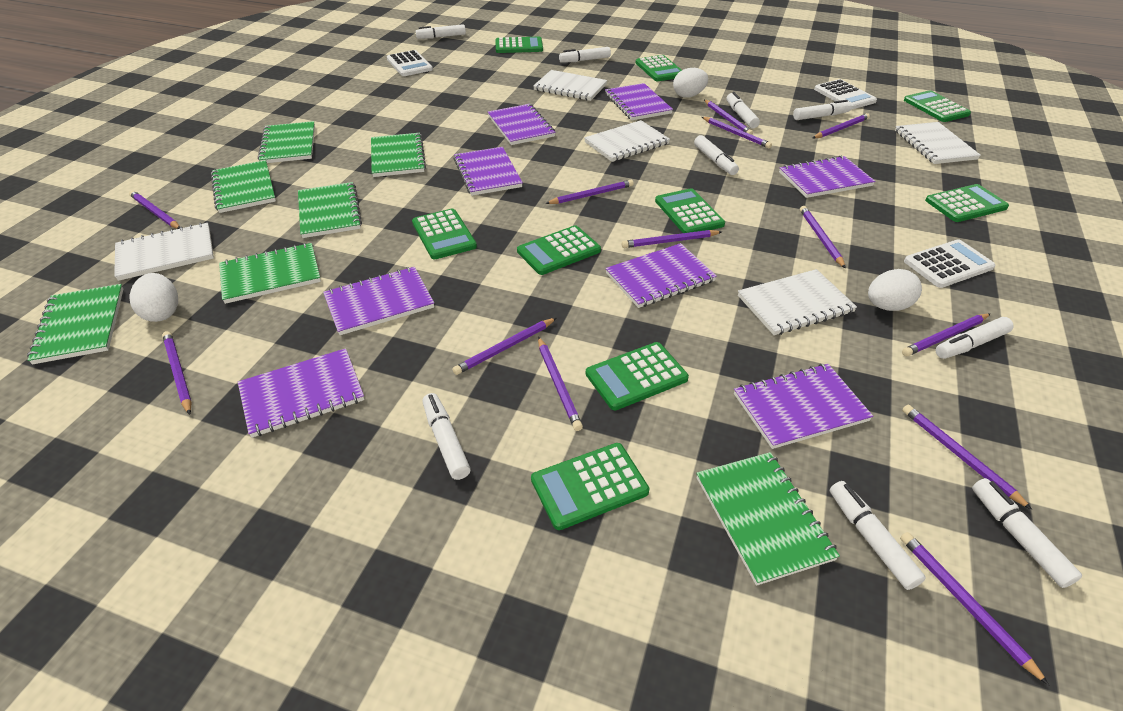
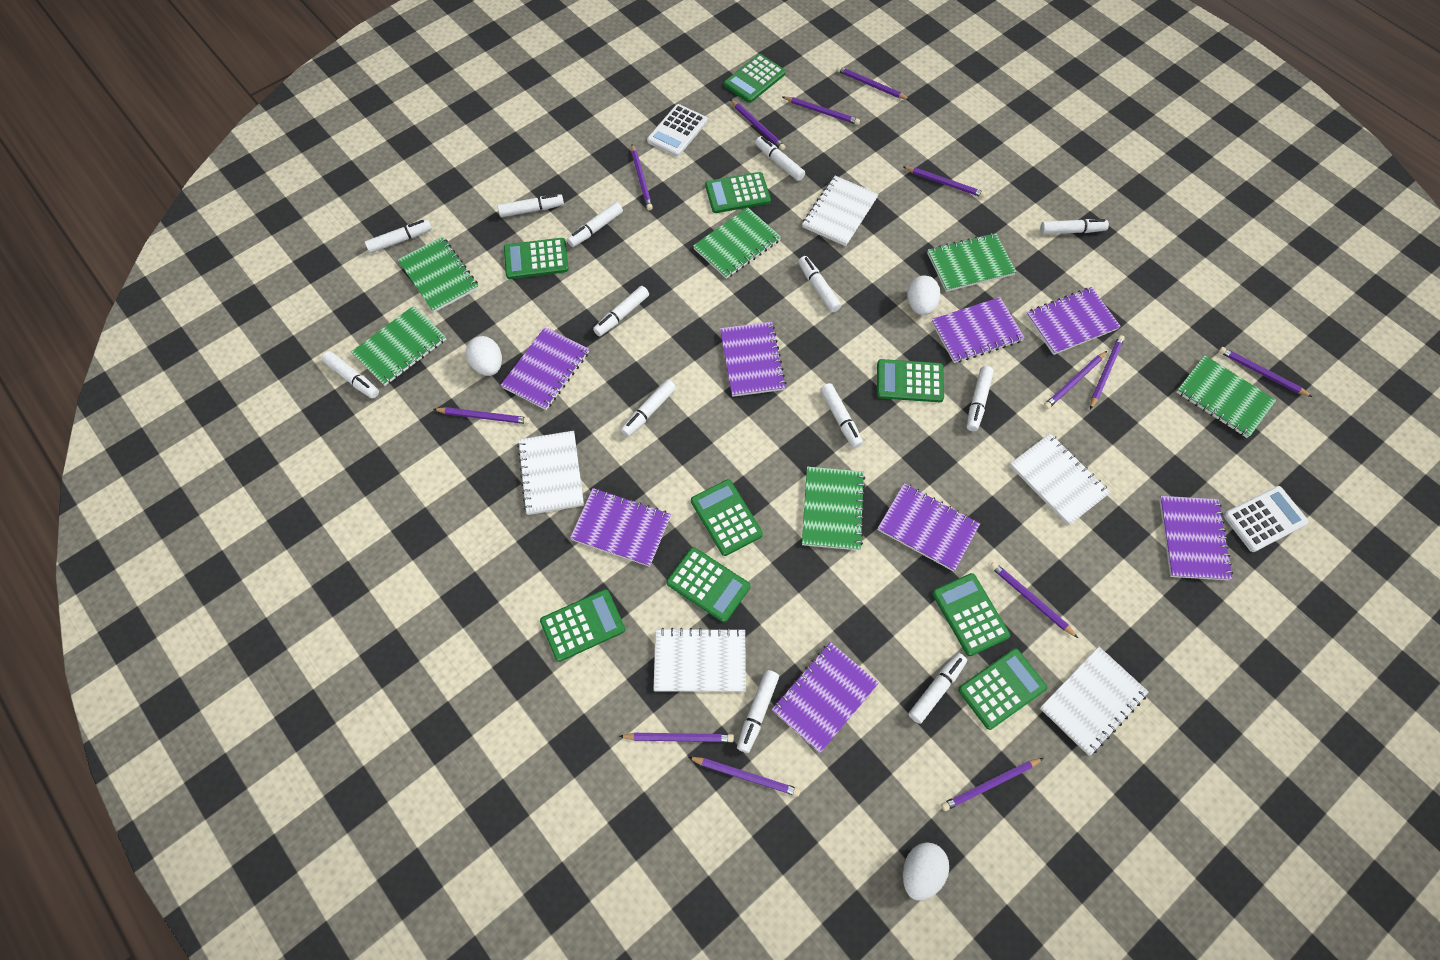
green notebook: 7 -> 6
white calculator: 3 -> 2
white marker: 9 -> 13

